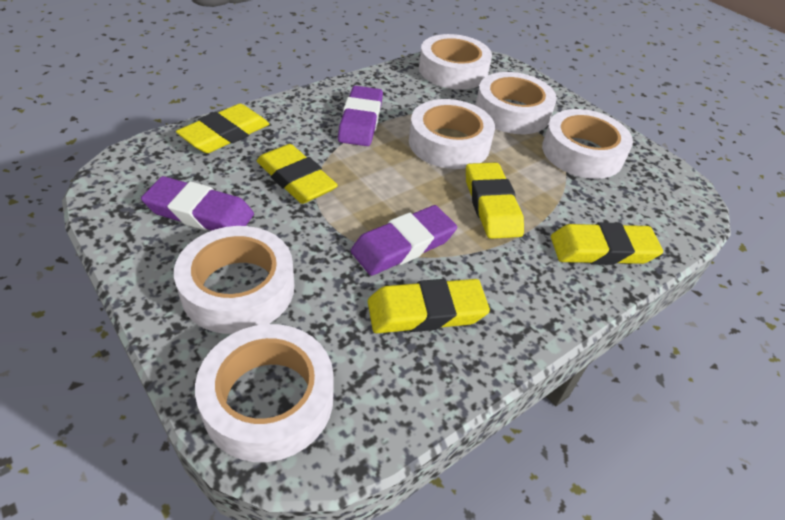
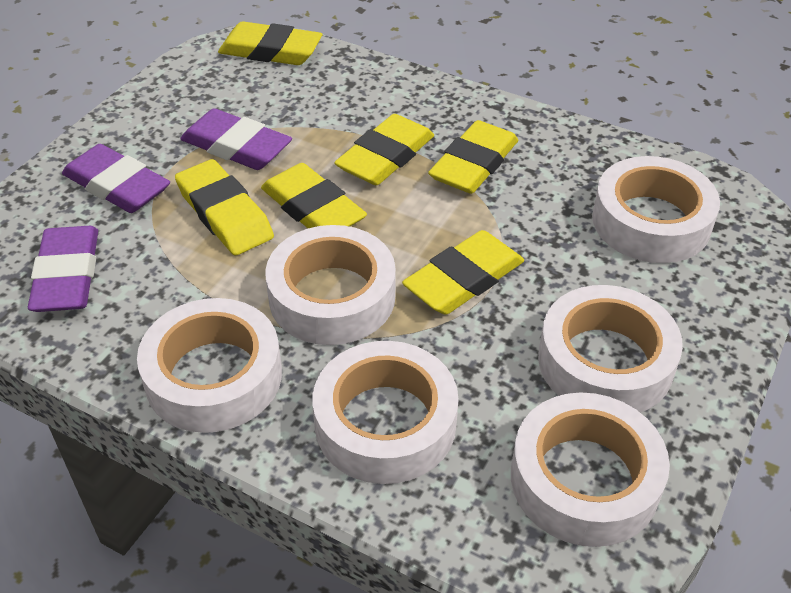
yellow eraser: 5 -> 6

